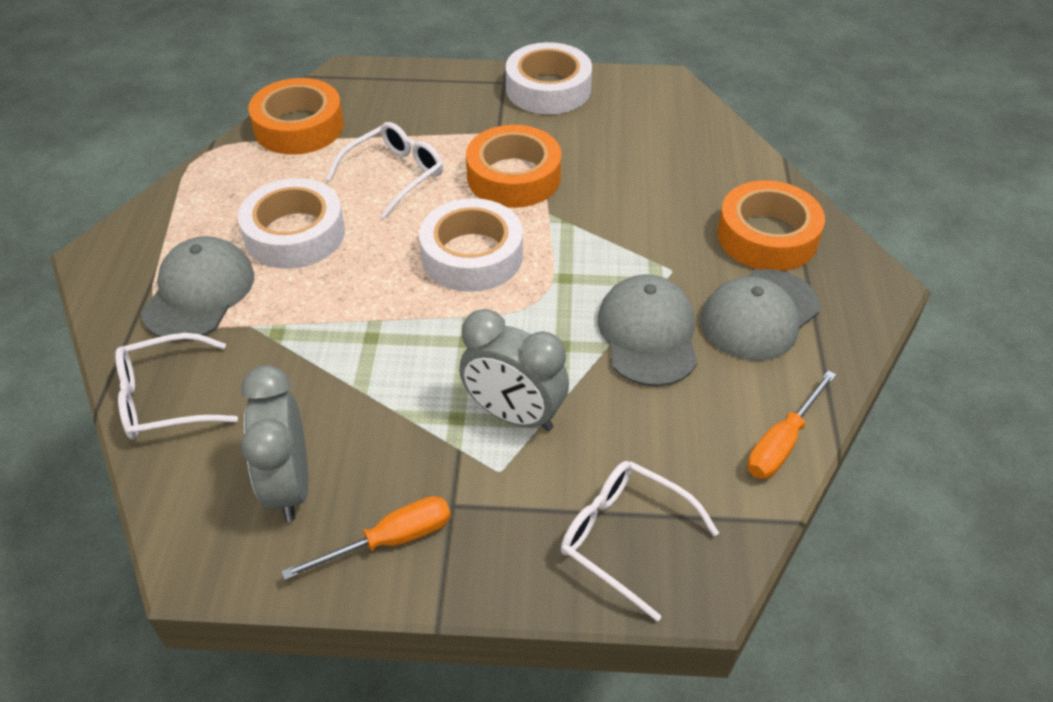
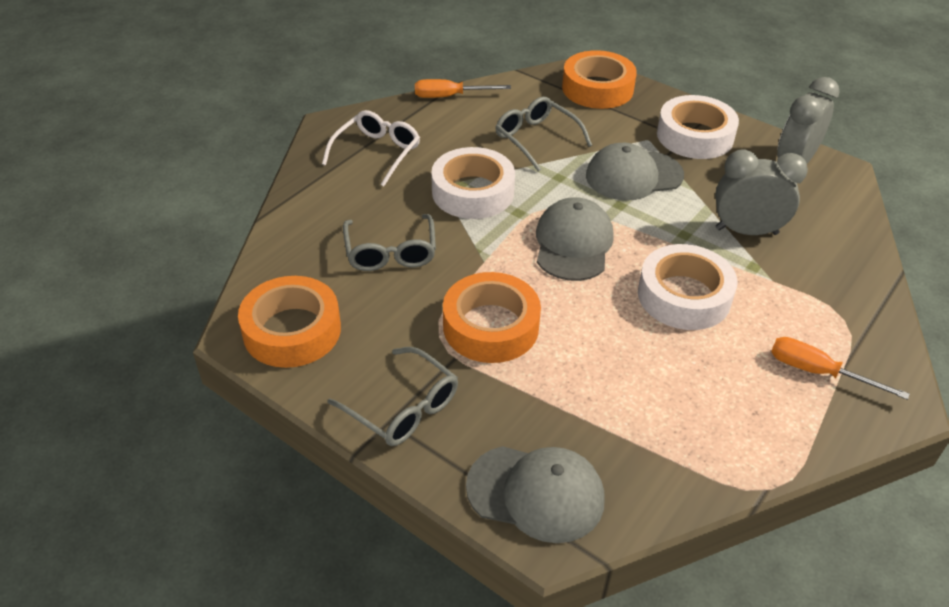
grey glasses: 0 -> 3
white glasses: 3 -> 1

